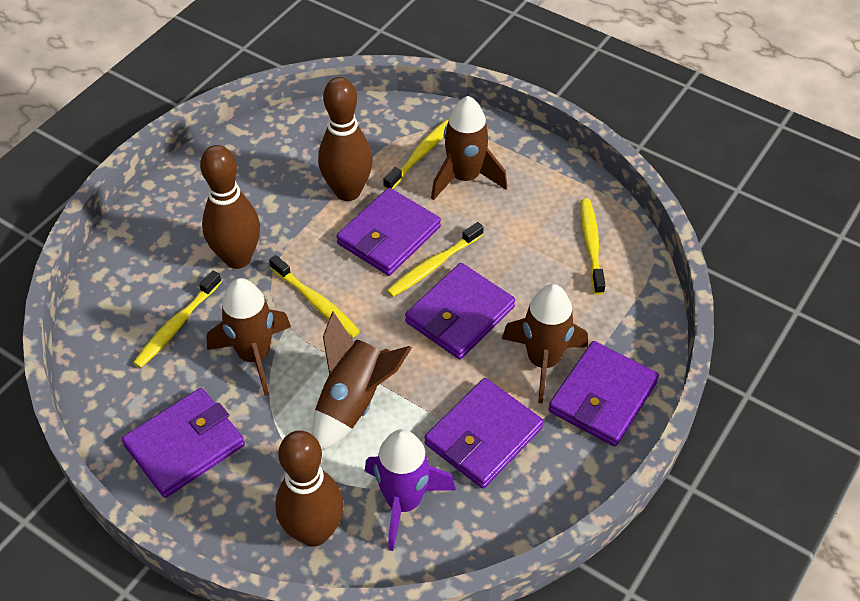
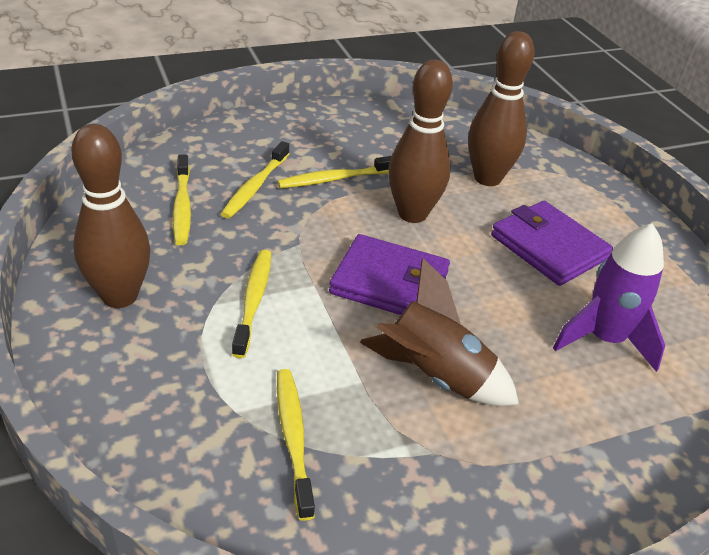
brown rocket: 4 -> 1
purple wallet: 5 -> 2

